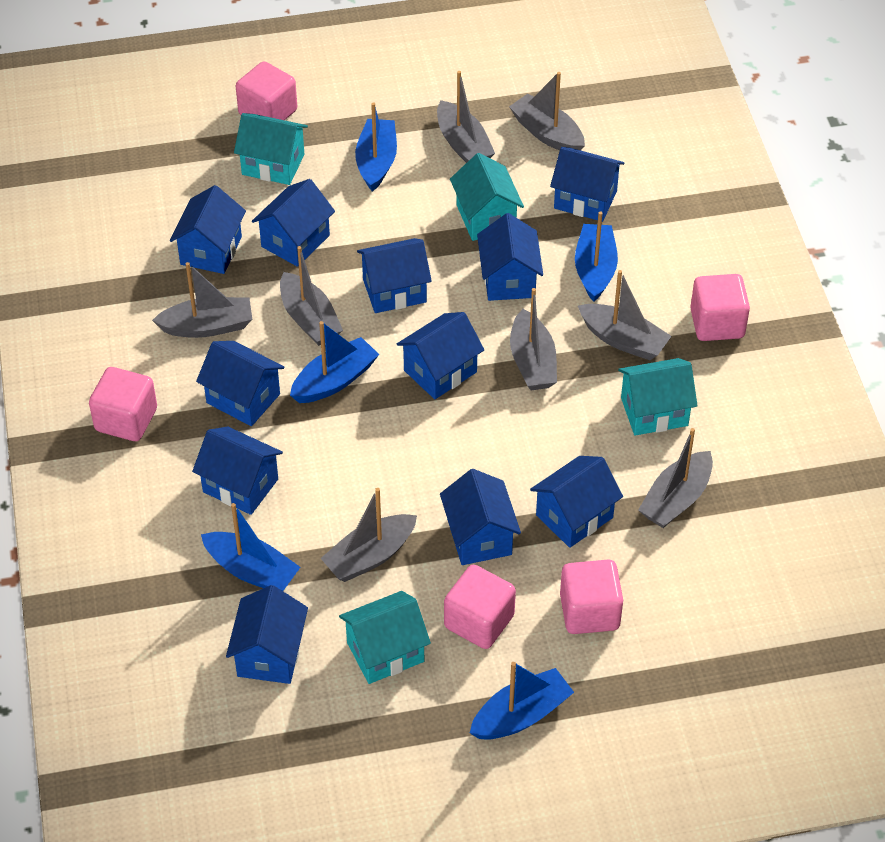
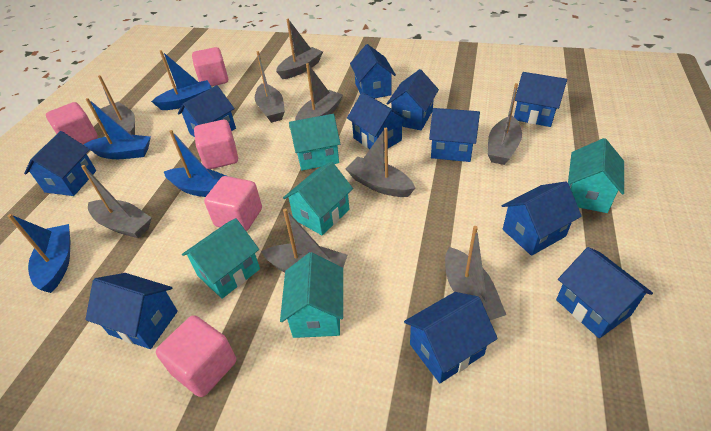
blue boat: 5 -> 4
grey boat: 8 -> 9
turquoise house: 4 -> 5

